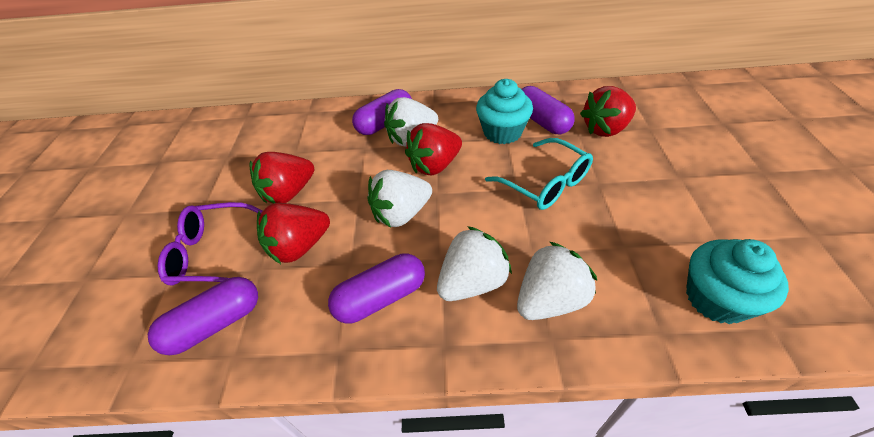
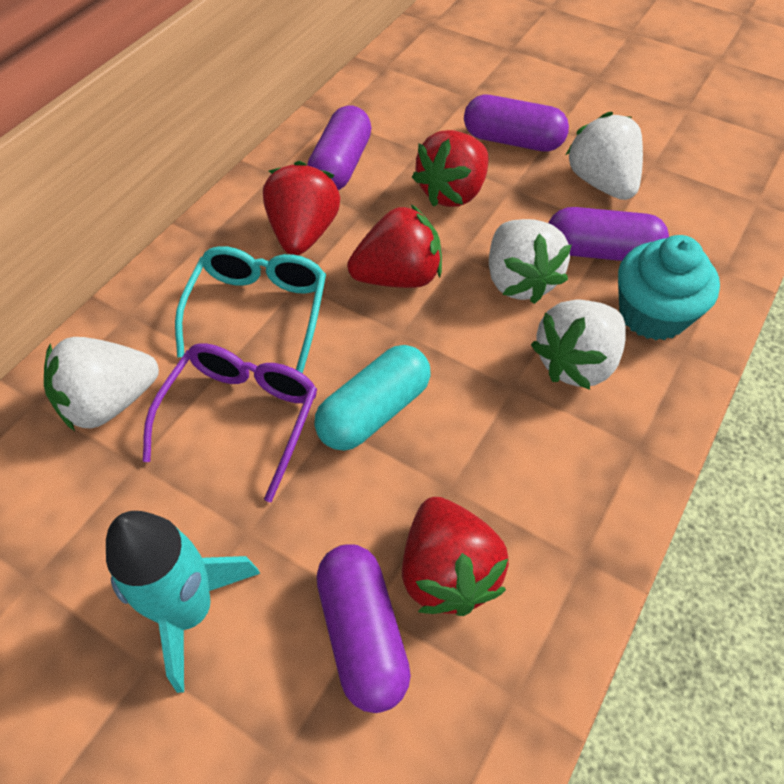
turquoise capsule: 0 -> 1
turquoise cupcake: 2 -> 1
turquoise rocket: 0 -> 1

